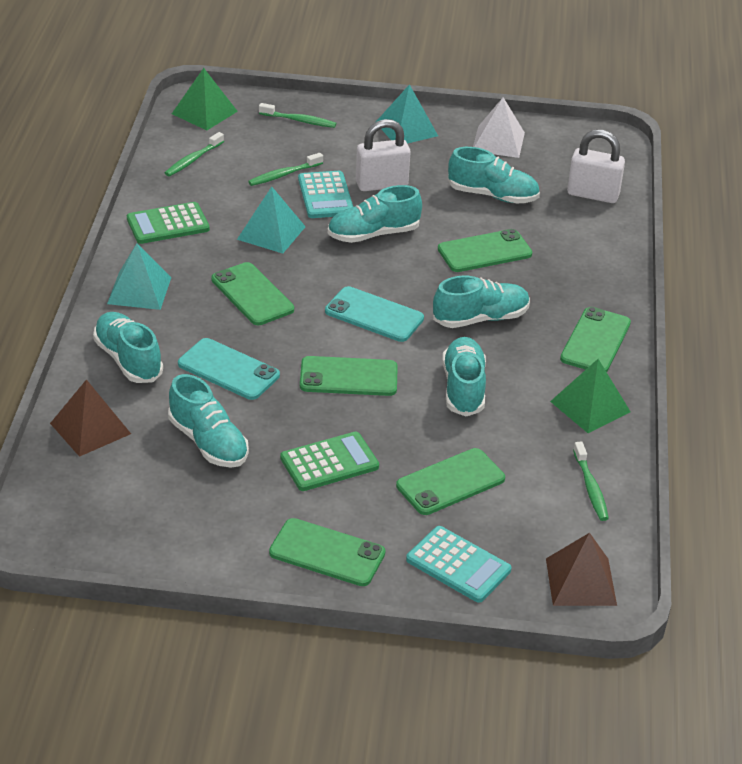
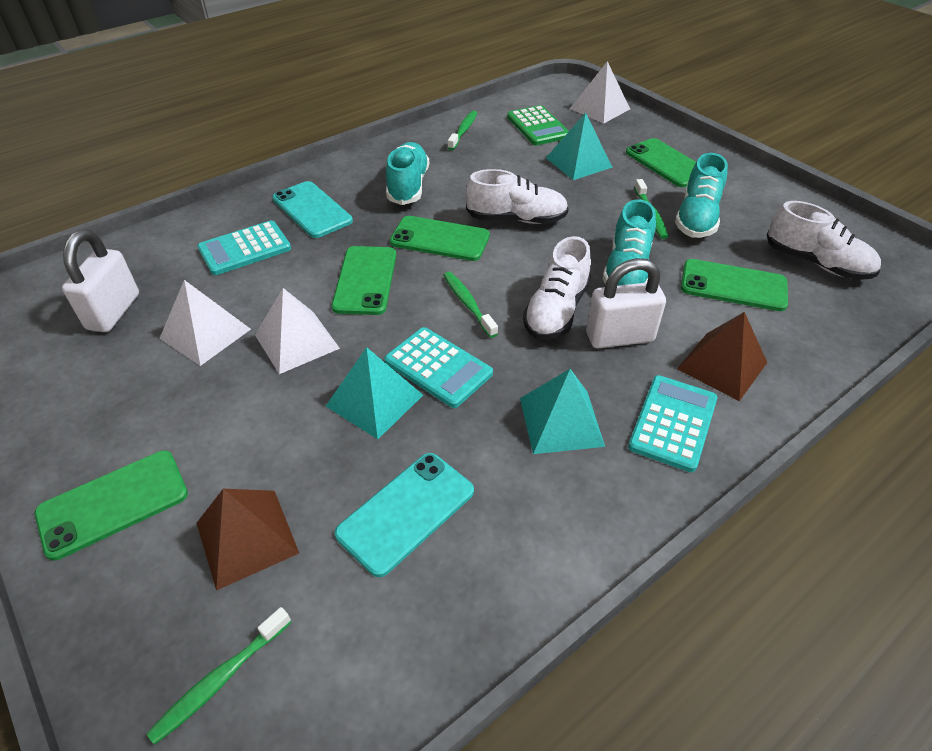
green calculator: 2 -> 1
green phone: 6 -> 5
green pyramid: 2 -> 0
turquoise calculator: 2 -> 3
turquoise shoe: 6 -> 3
white pyramid: 1 -> 3
white shoe: 0 -> 3

